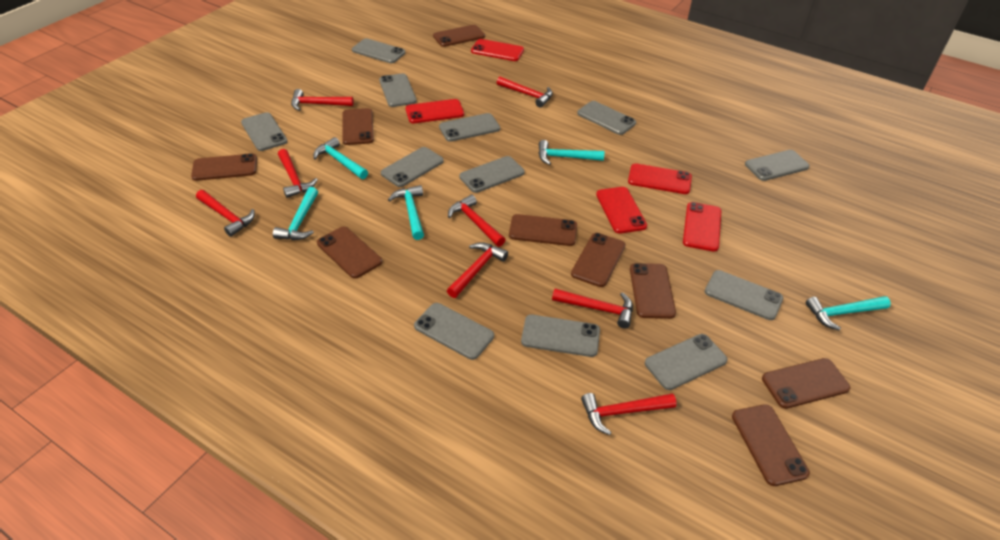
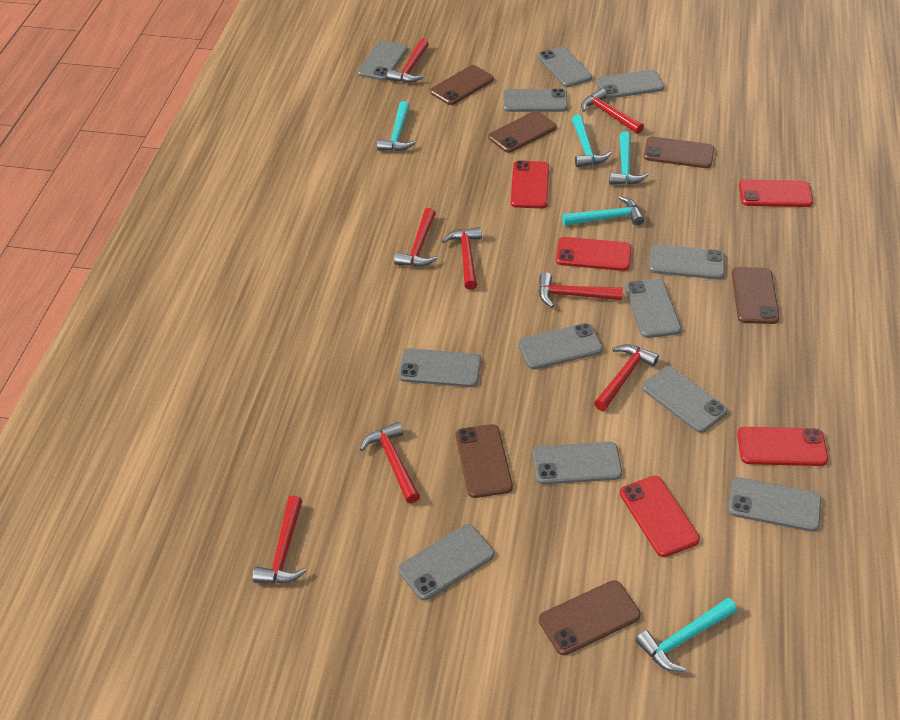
brown phone: 9 -> 6

